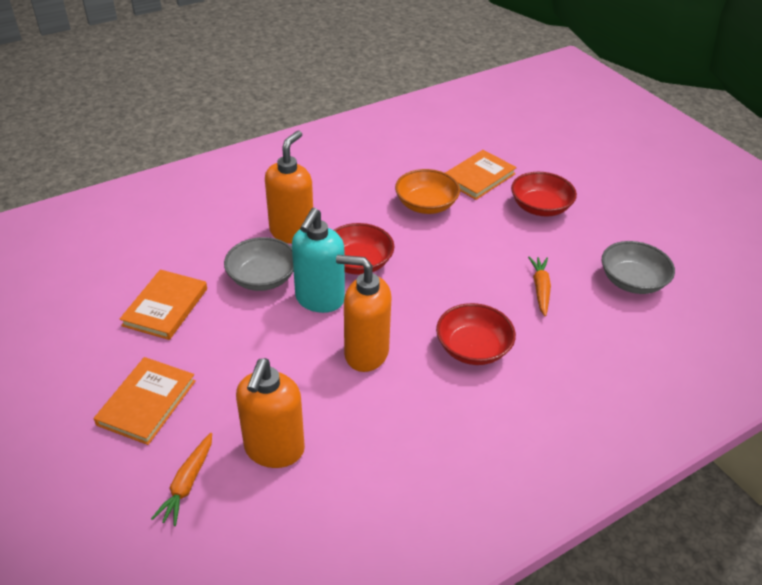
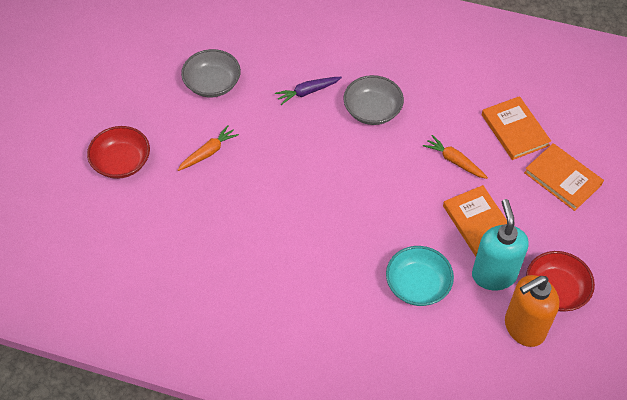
orange bowl: 1 -> 0
orange soap dispenser: 3 -> 1
purple carrot: 0 -> 1
red bowl: 3 -> 2
turquoise bowl: 0 -> 1

